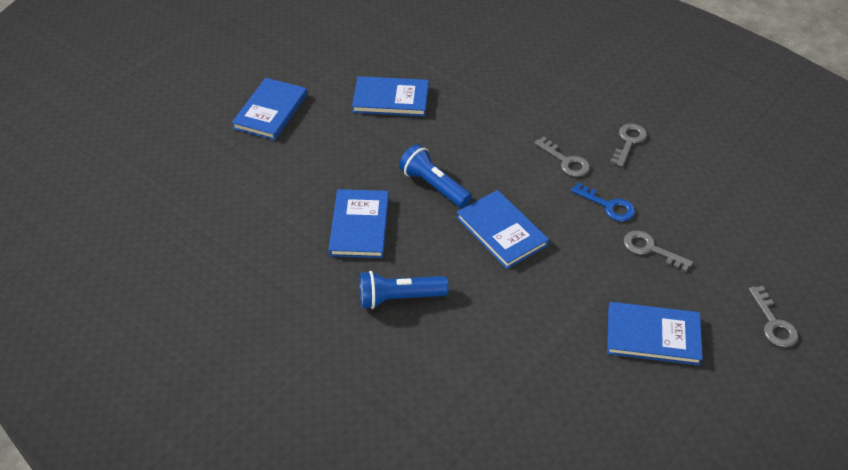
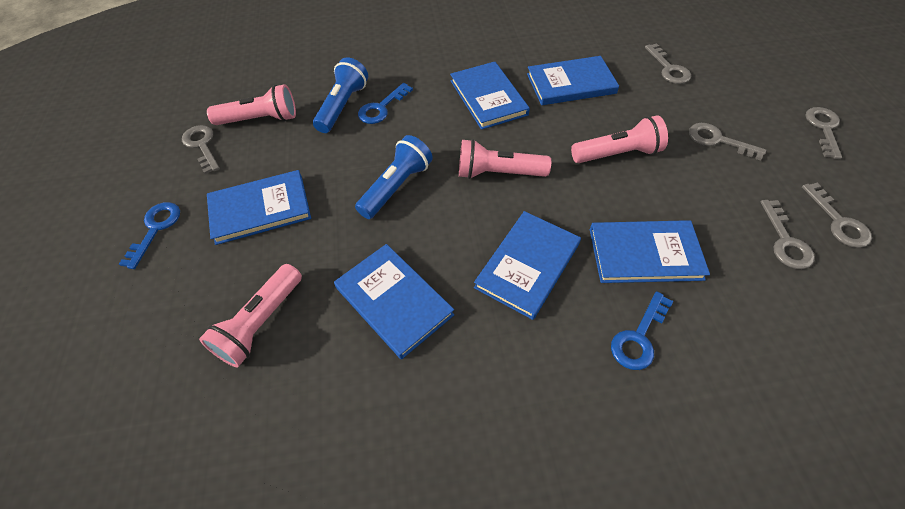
blue book: 5 -> 6
blue key: 1 -> 3
grey key: 4 -> 6
pink flashlight: 0 -> 4

